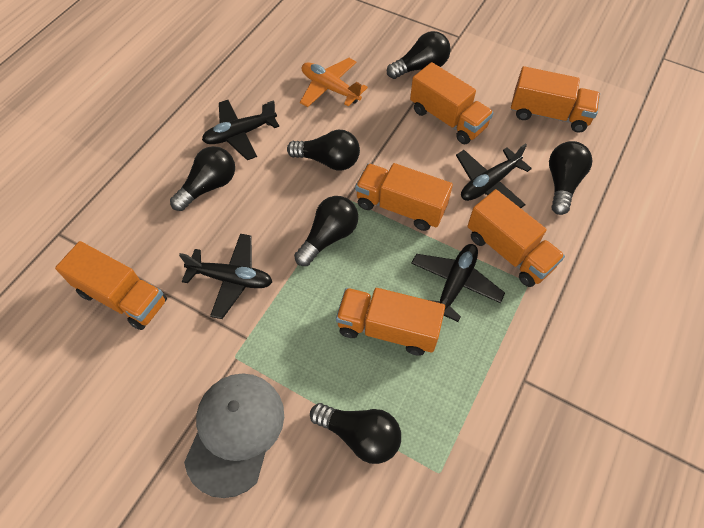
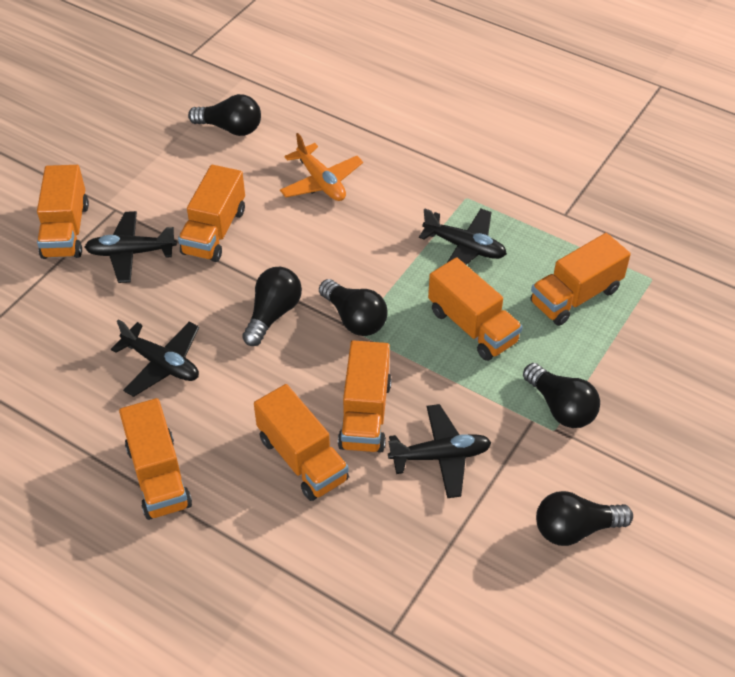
black light bulb: 6 -> 5
grey cap: 1 -> 0
orange truck: 6 -> 7

